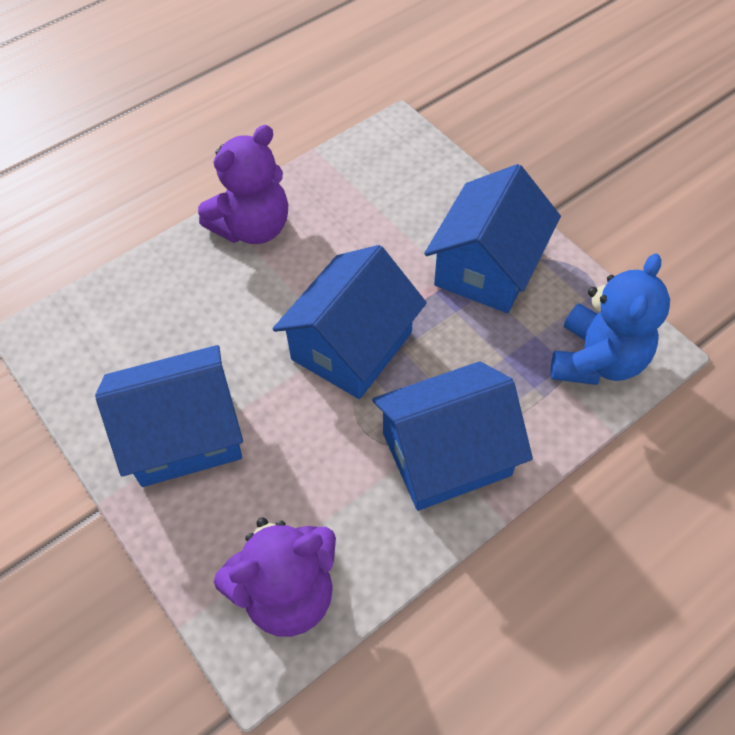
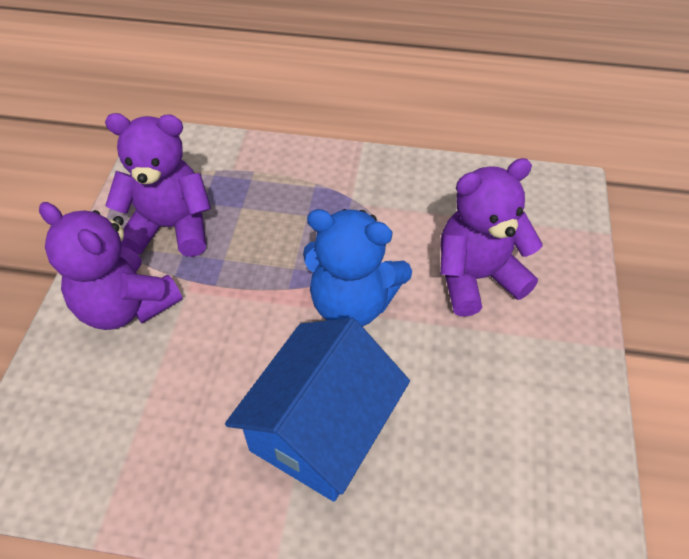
blue house: 4 -> 1
purple teddy bear: 2 -> 3

